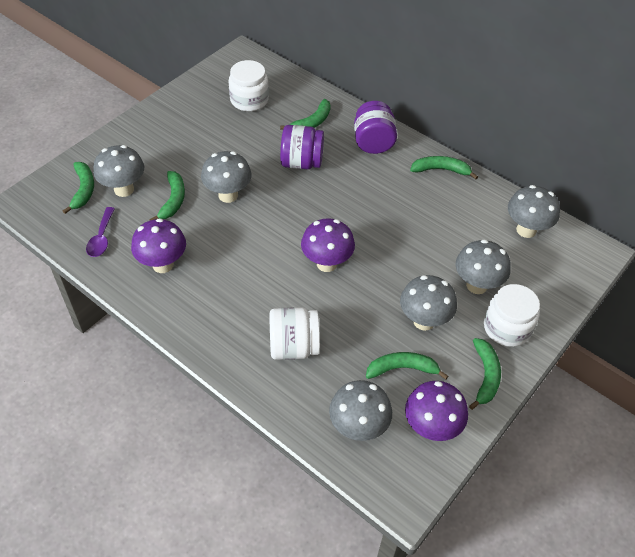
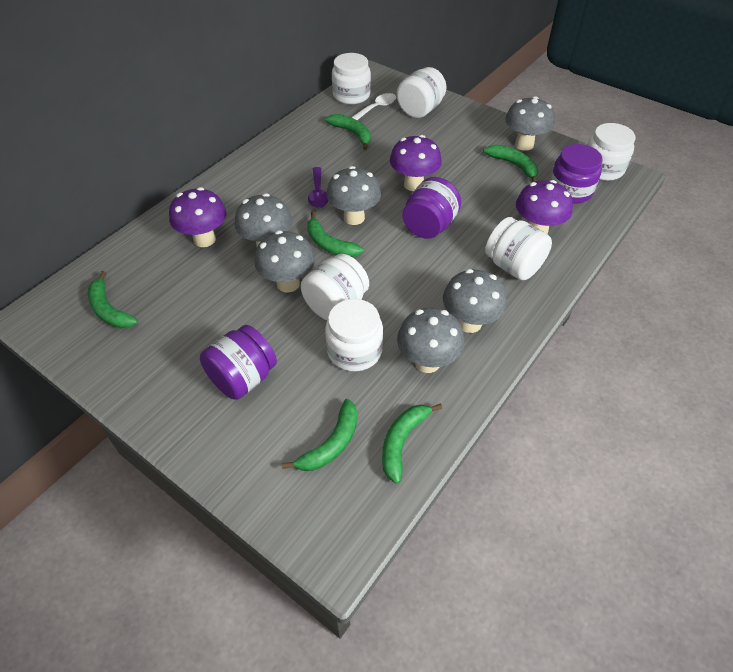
purple jar: 2 -> 3
white jar: 3 -> 6
white spoon: 0 -> 1

